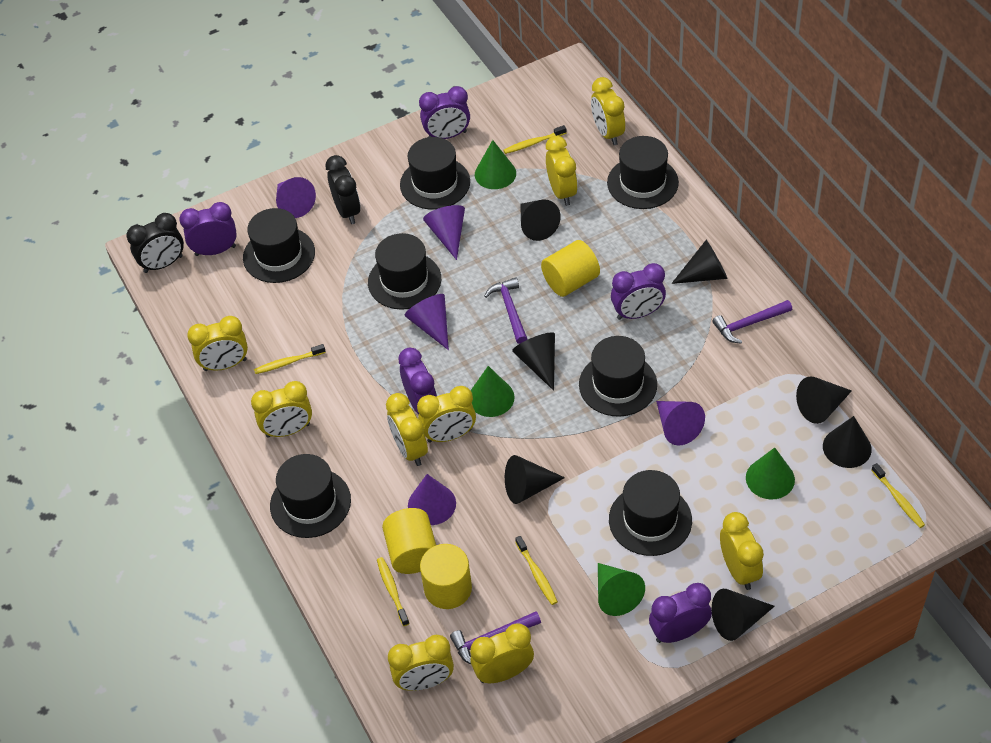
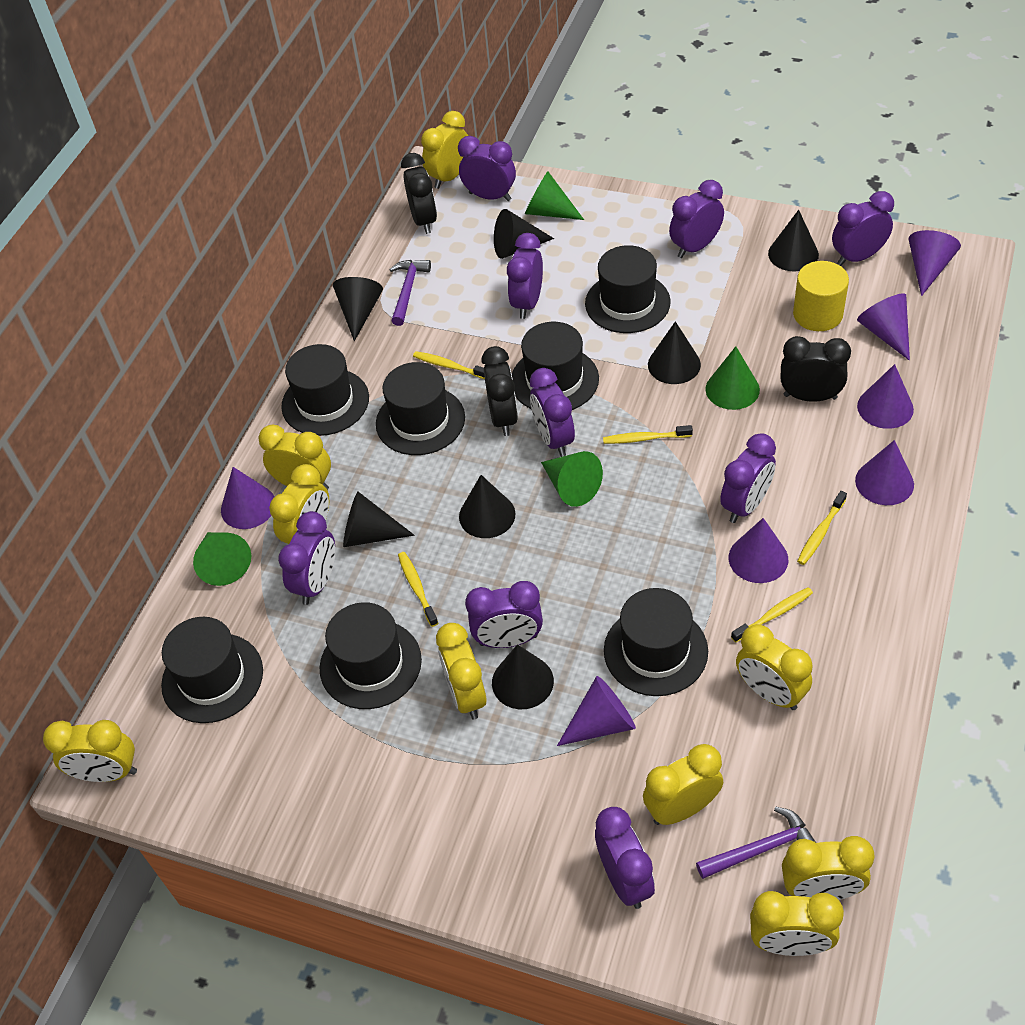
black clock: 2 -> 3
purple clock: 5 -> 9
purple cone: 5 -> 7
purple hammer: 3 -> 2
yellow cylinder: 3 -> 1

